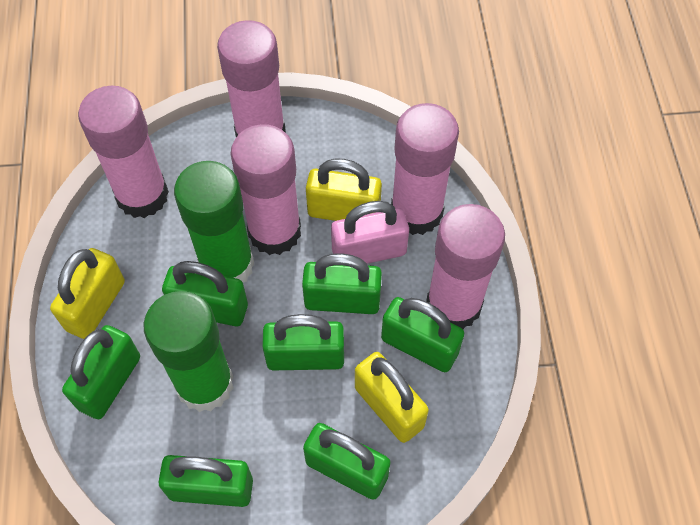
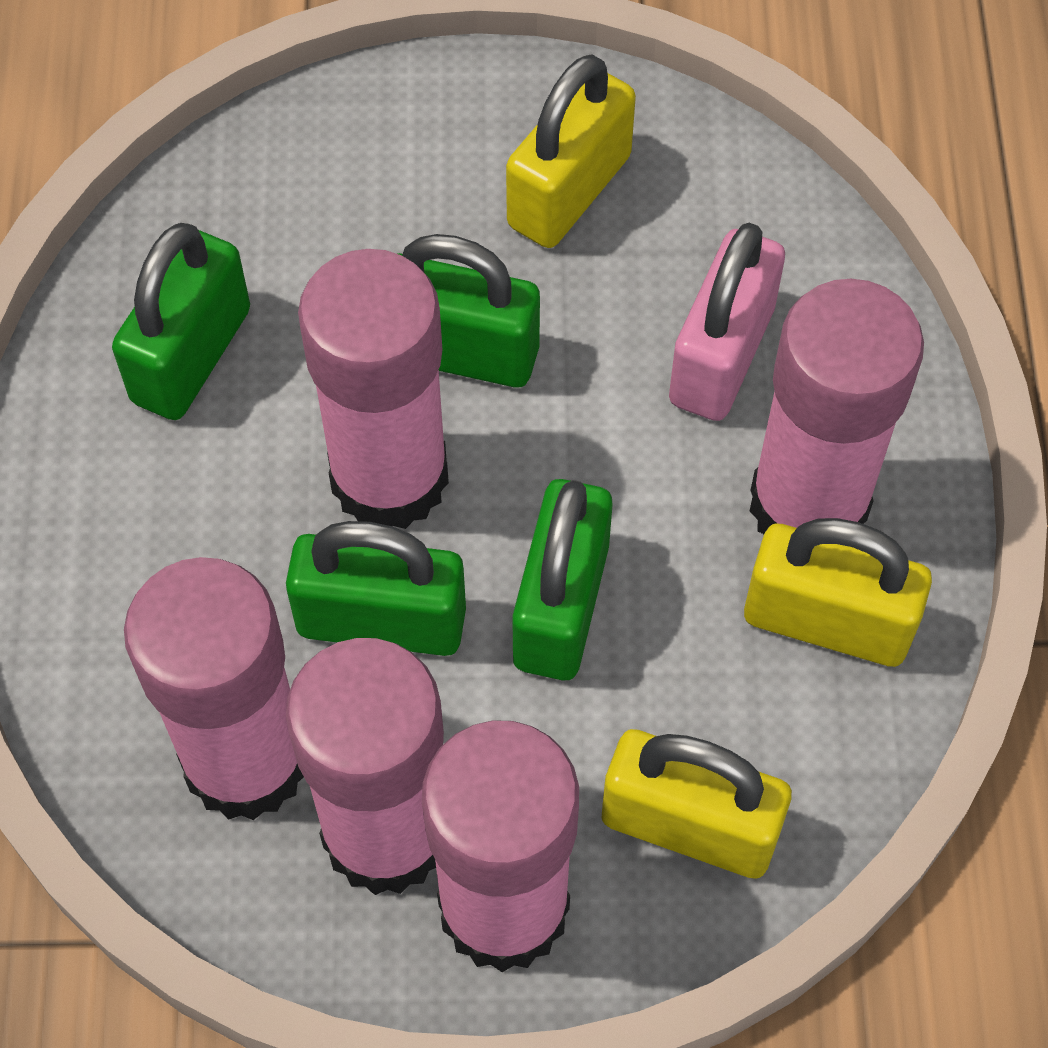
green glue stick: 2 -> 0
green padlock: 7 -> 4

